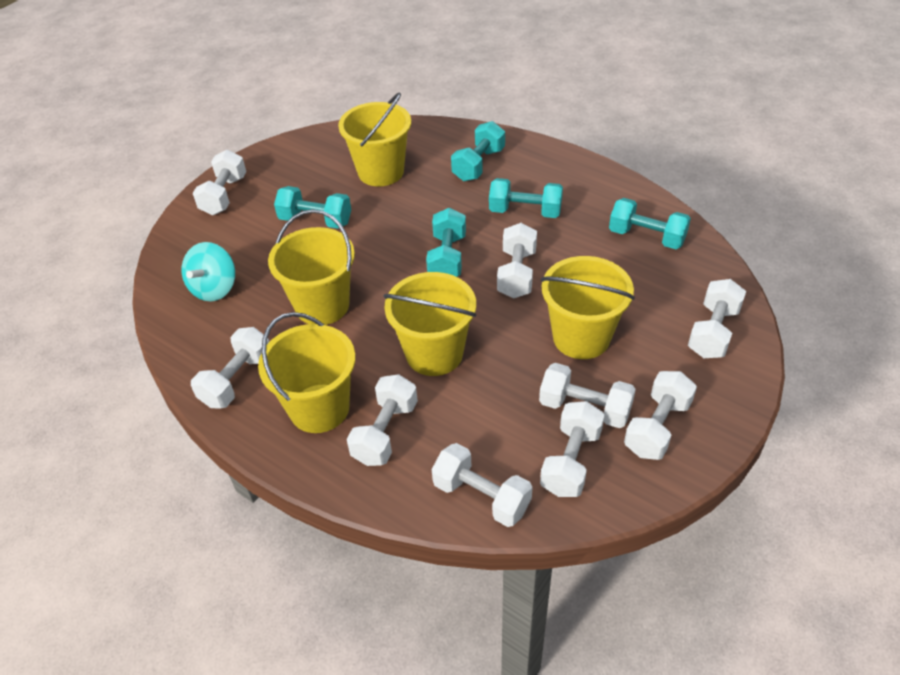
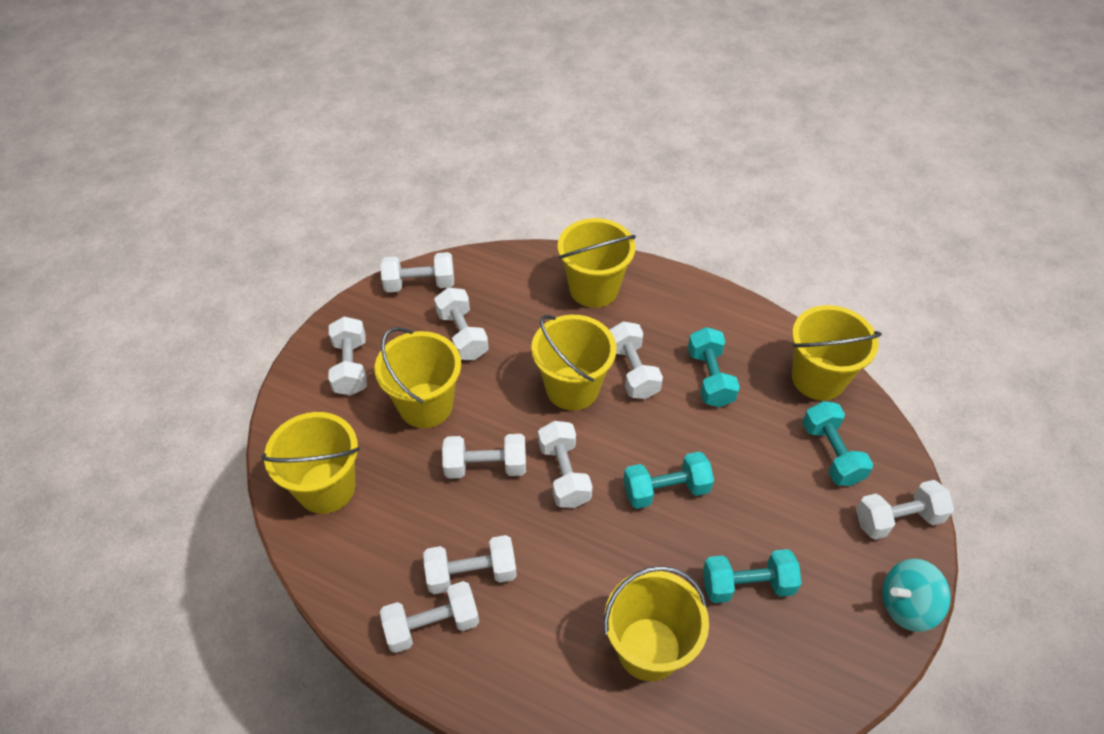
turquoise dumbbell: 5 -> 4
yellow bucket: 5 -> 6

